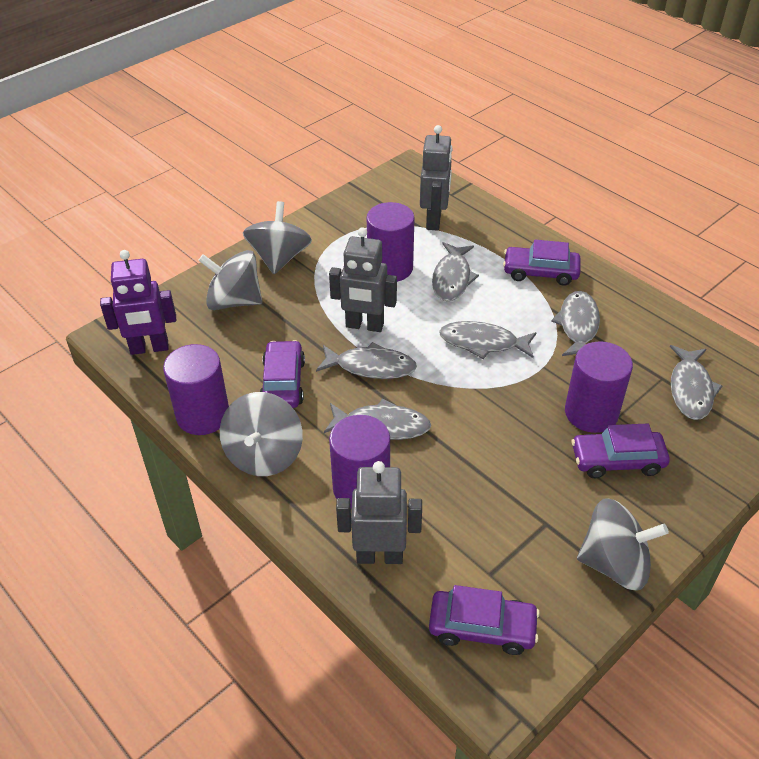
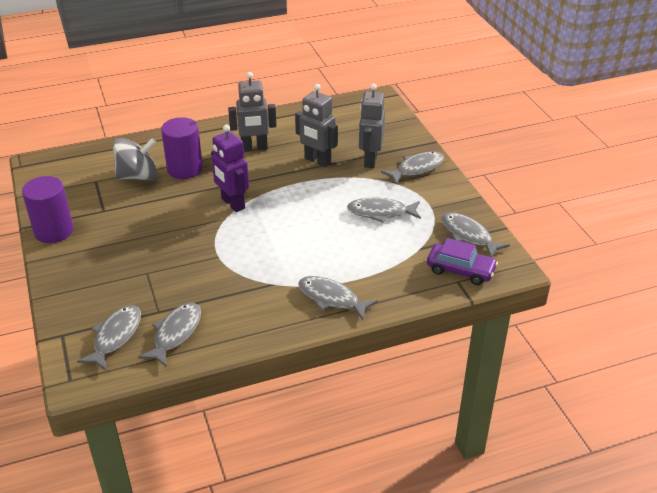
grey spinning top: 4 -> 1
purple car: 4 -> 1
purple cylinder: 4 -> 2

